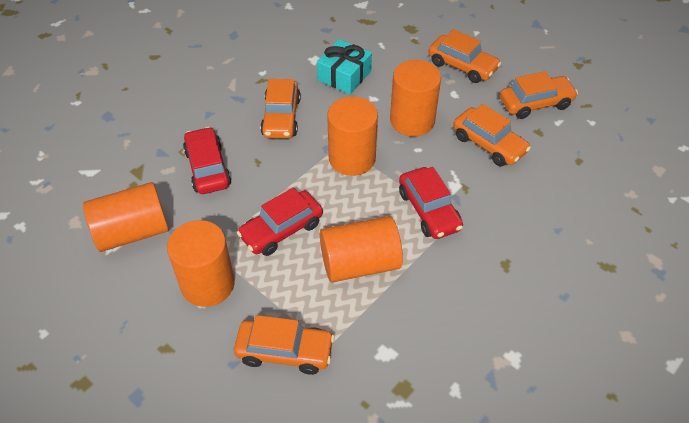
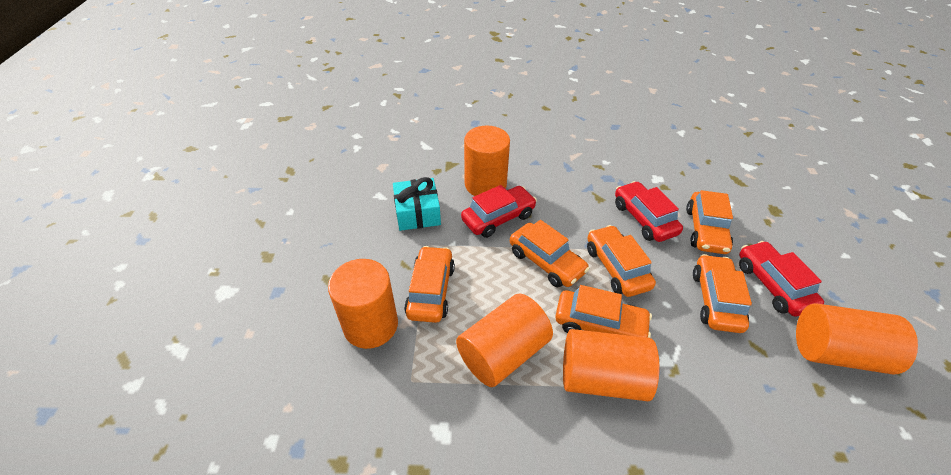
orange car: 5 -> 6

